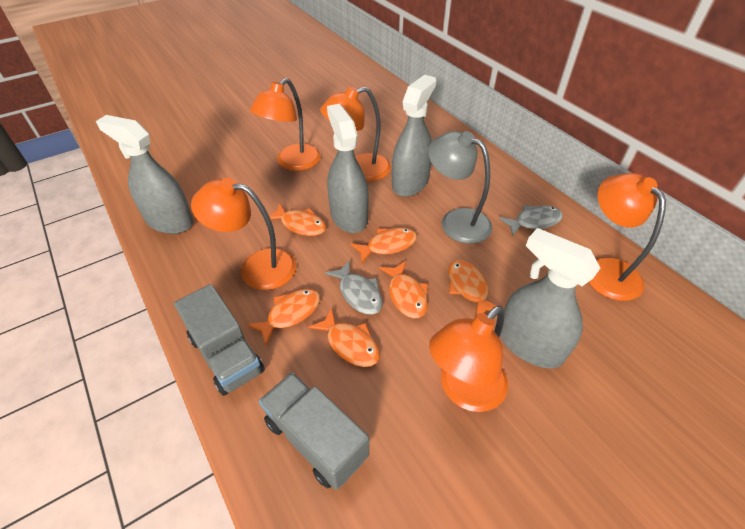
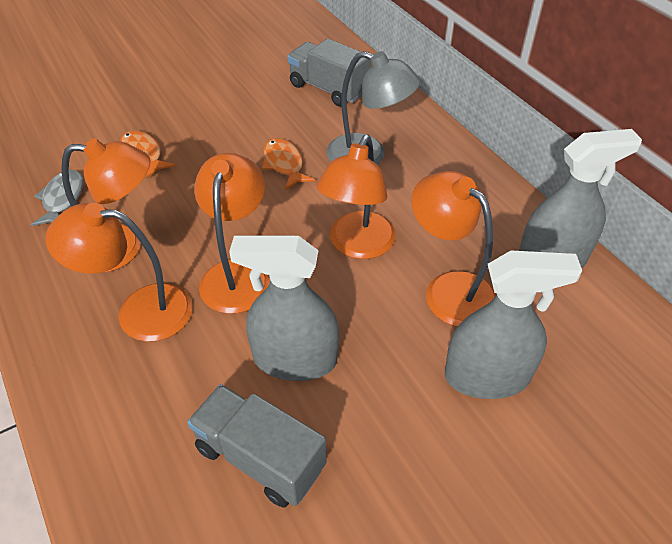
grey fish: 2 -> 1
grey spray bottle: 4 -> 3
orange fish: 6 -> 2

